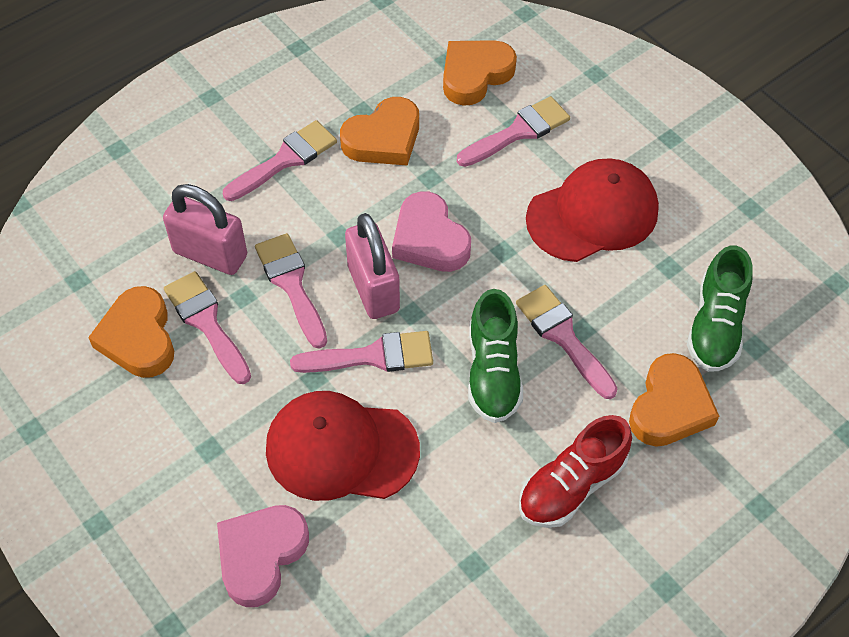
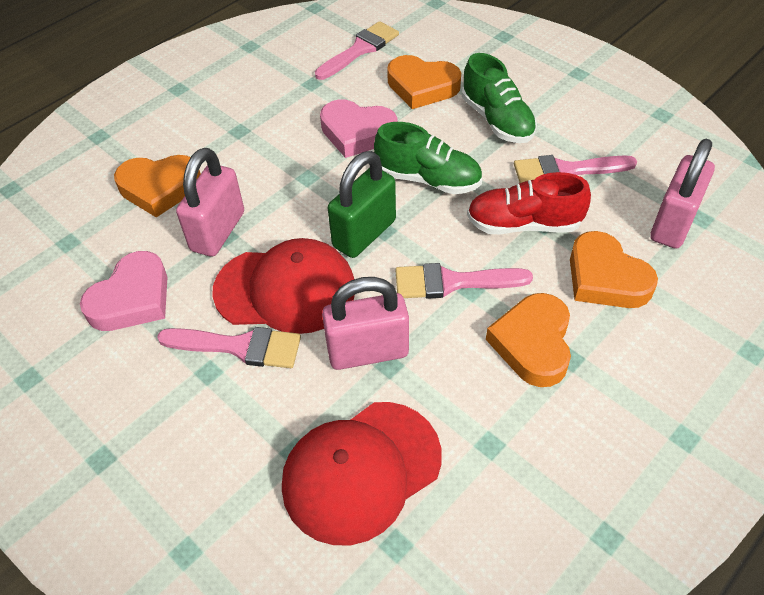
green padlock: 0 -> 1
pink brush: 6 -> 4
pink padlock: 2 -> 3

